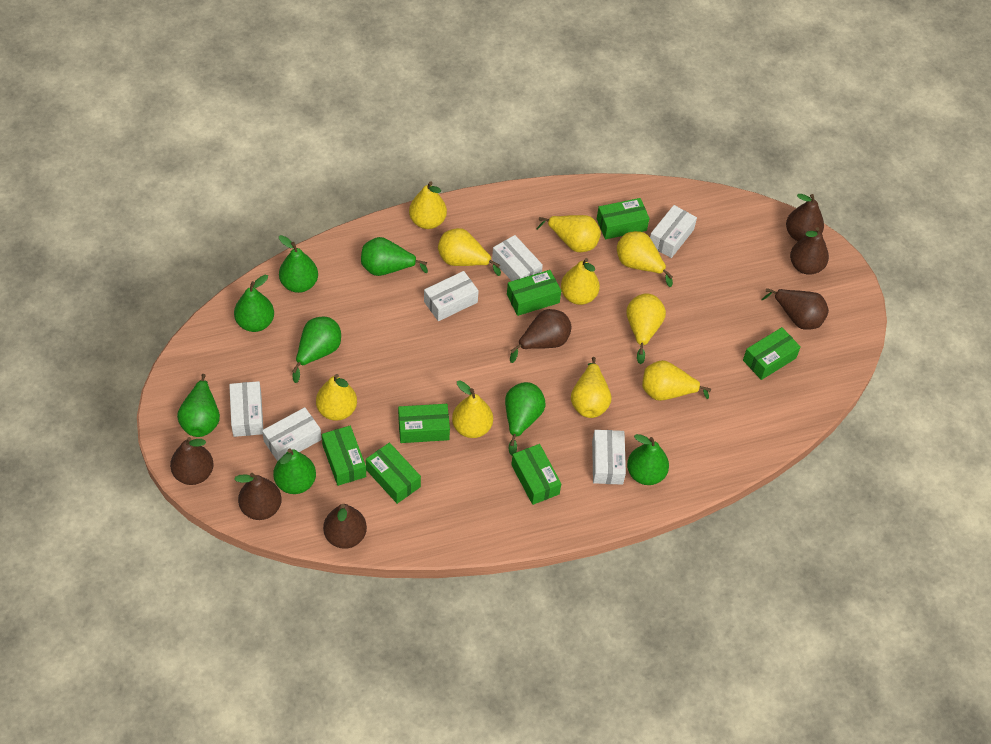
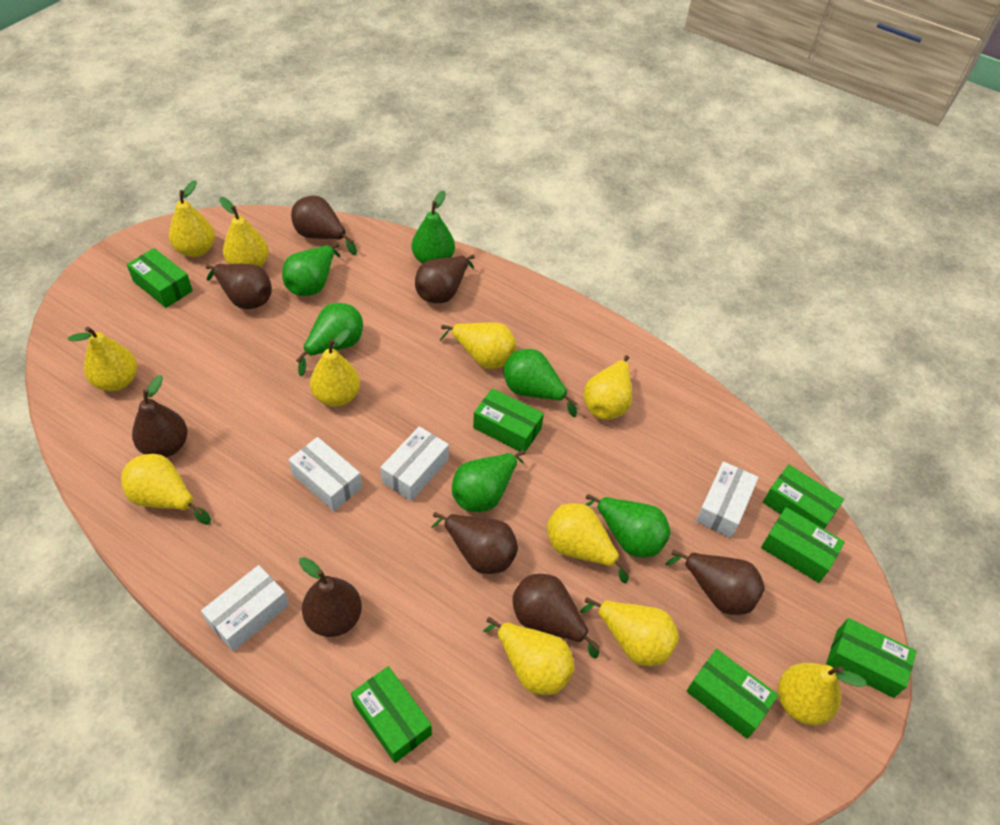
brown pear: 7 -> 8
green pear: 8 -> 6
white box: 6 -> 4
yellow pear: 10 -> 11

